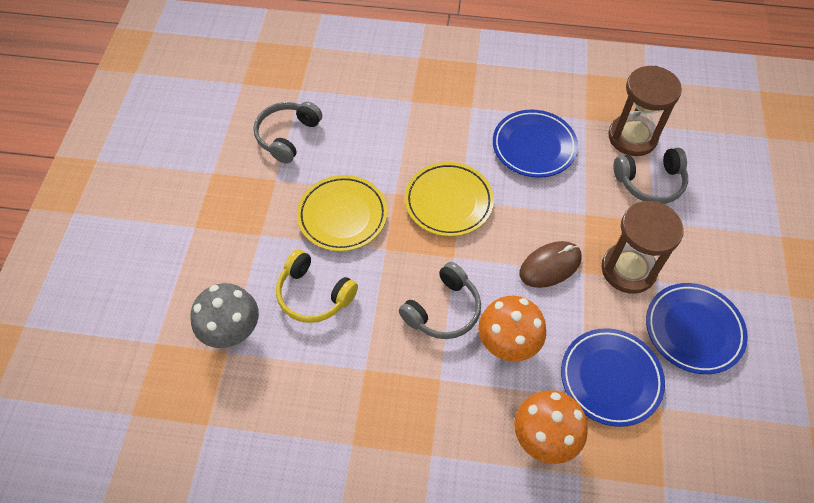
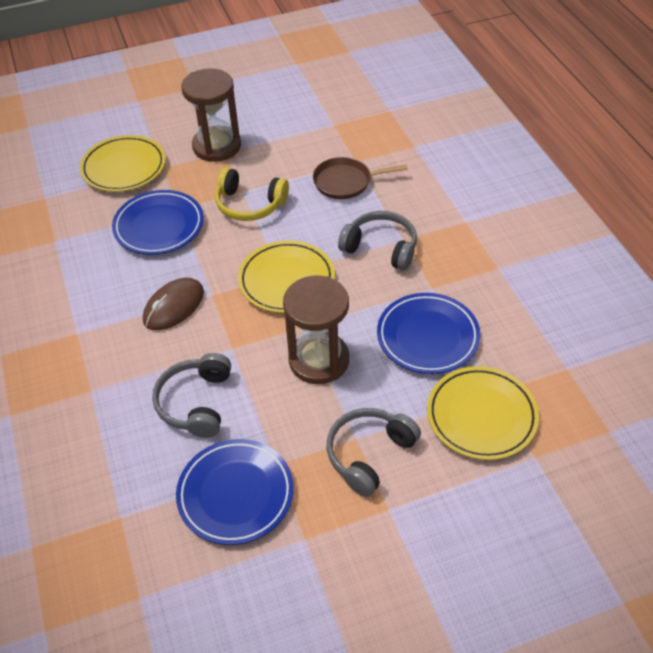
brown pan: 0 -> 1
grey mushroom: 1 -> 0
orange mushroom: 2 -> 0
yellow plate: 2 -> 3

